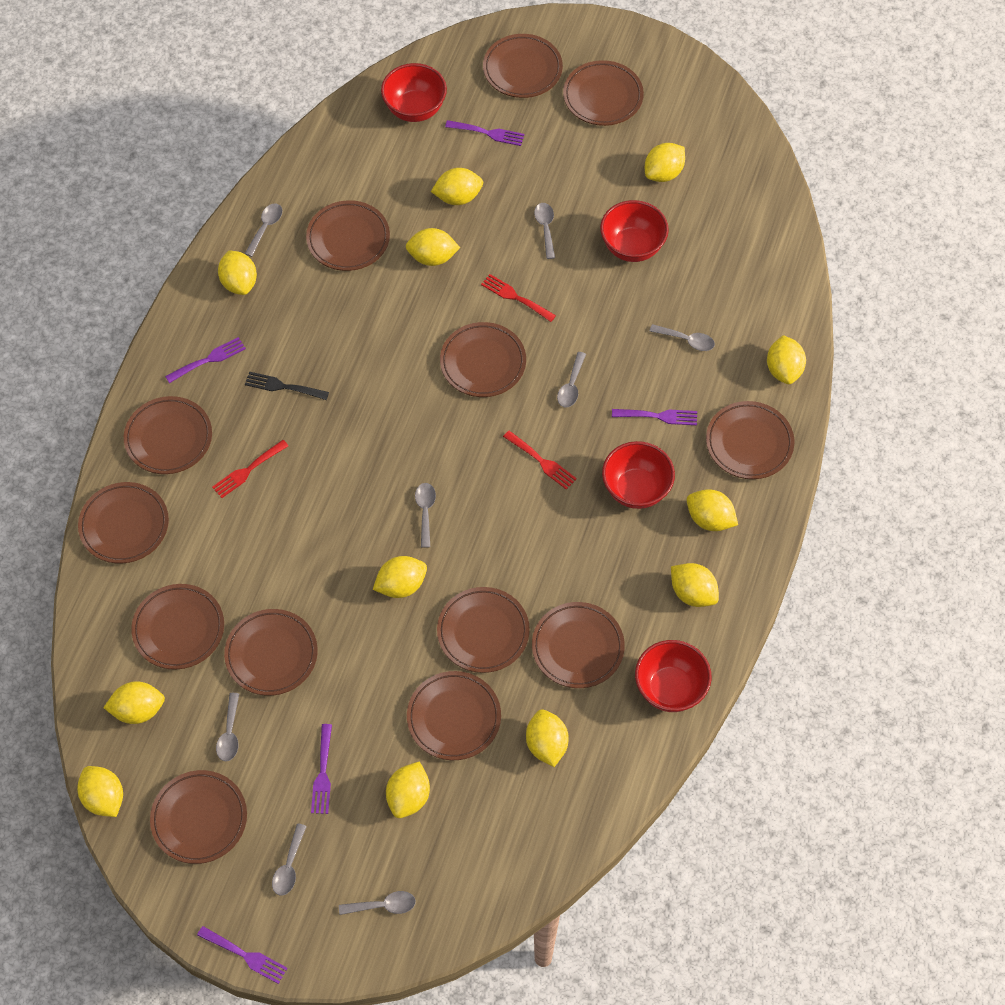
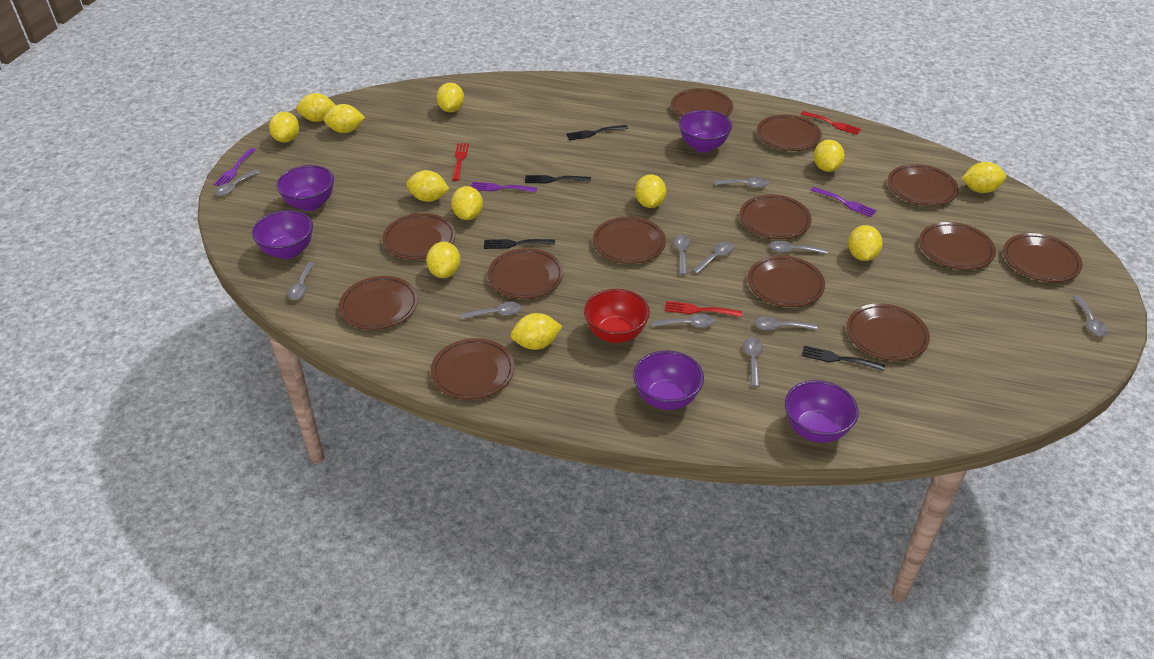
black fork: 1 -> 4
grey spoon: 8 -> 11
purple bowl: 0 -> 5
purple fork: 5 -> 3
red bowl: 4 -> 1

